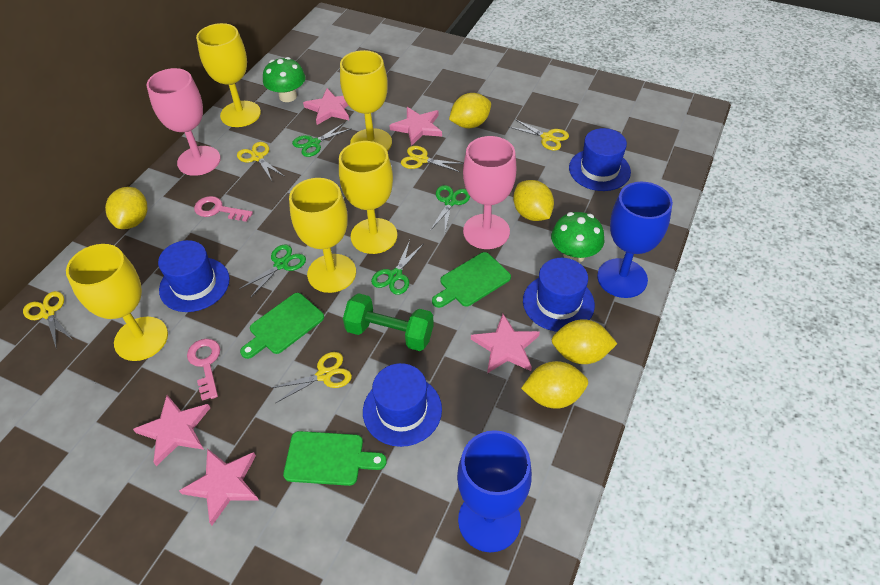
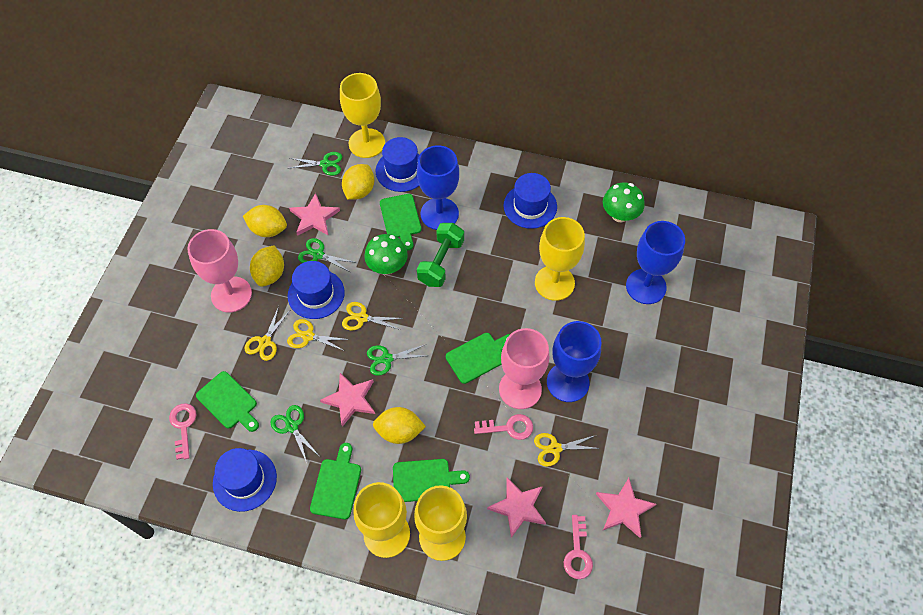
blue goblet: 2 -> 3
green cutting board: 3 -> 5
pink key: 2 -> 3
pink star: 5 -> 4
yellow goblet: 5 -> 4
yellow lemon: 5 -> 4
yellow scissors: 5 -> 4

